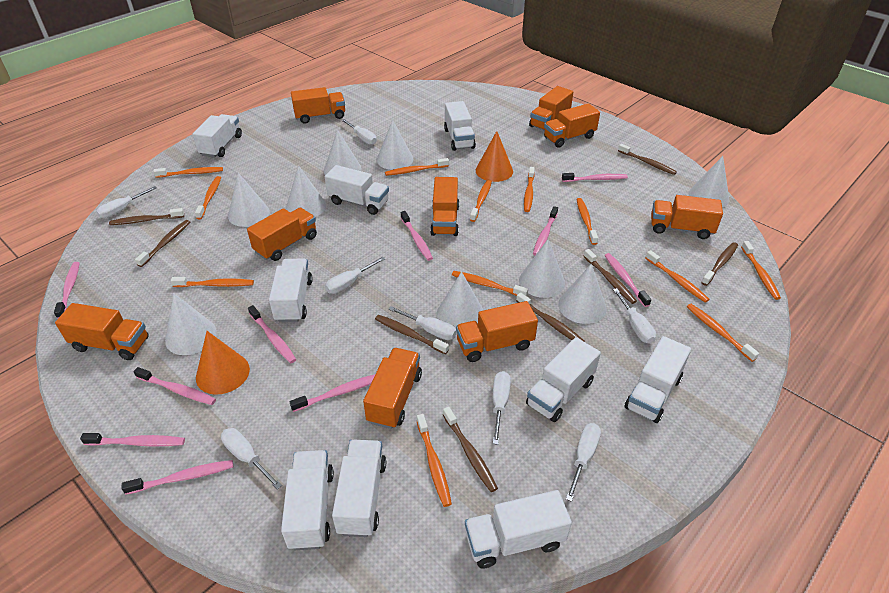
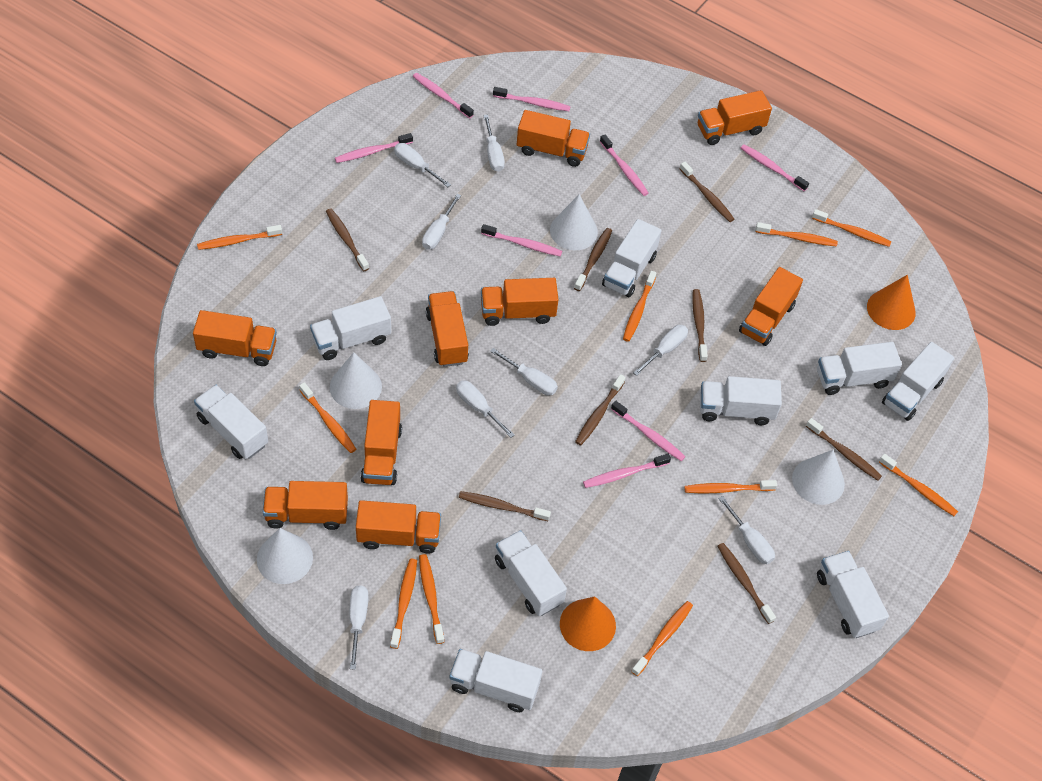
orange toothbrush: 12 -> 10
pink toothbrush: 10 -> 8
white cone: 9 -> 4

